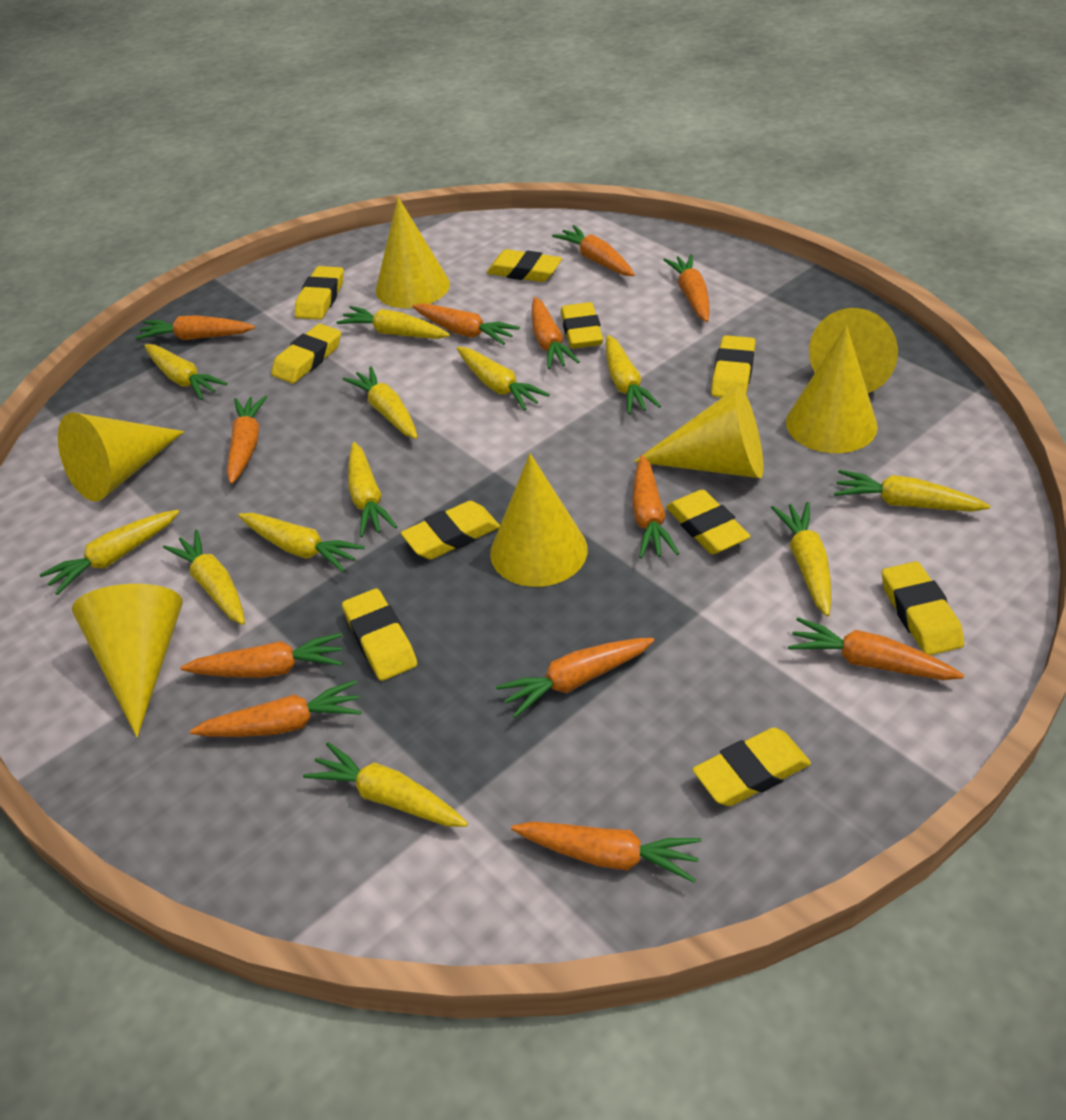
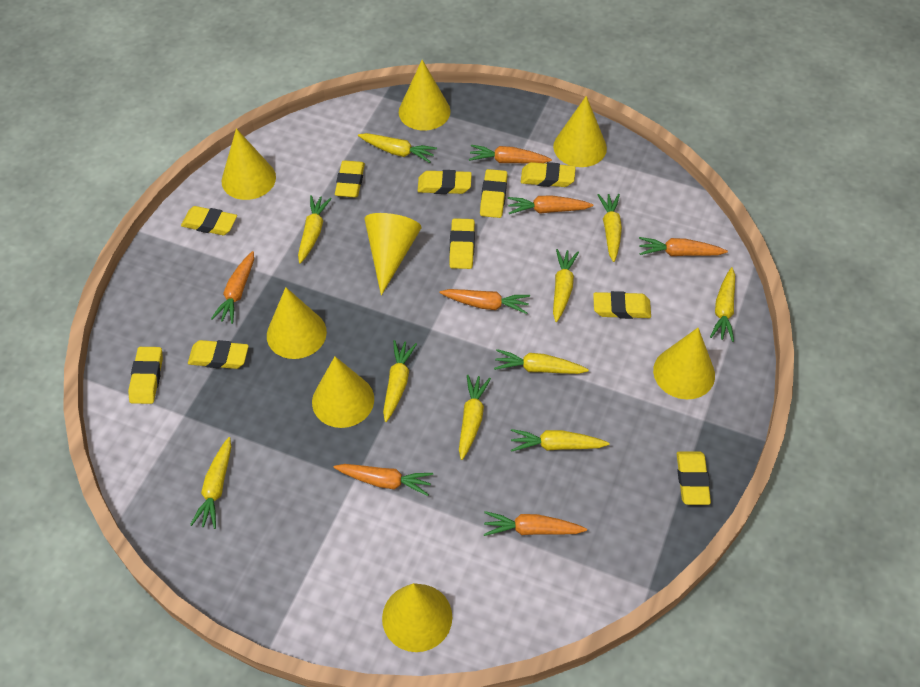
orange carrot: 12 -> 7
yellow carrot: 12 -> 10
yellow cone: 7 -> 8

